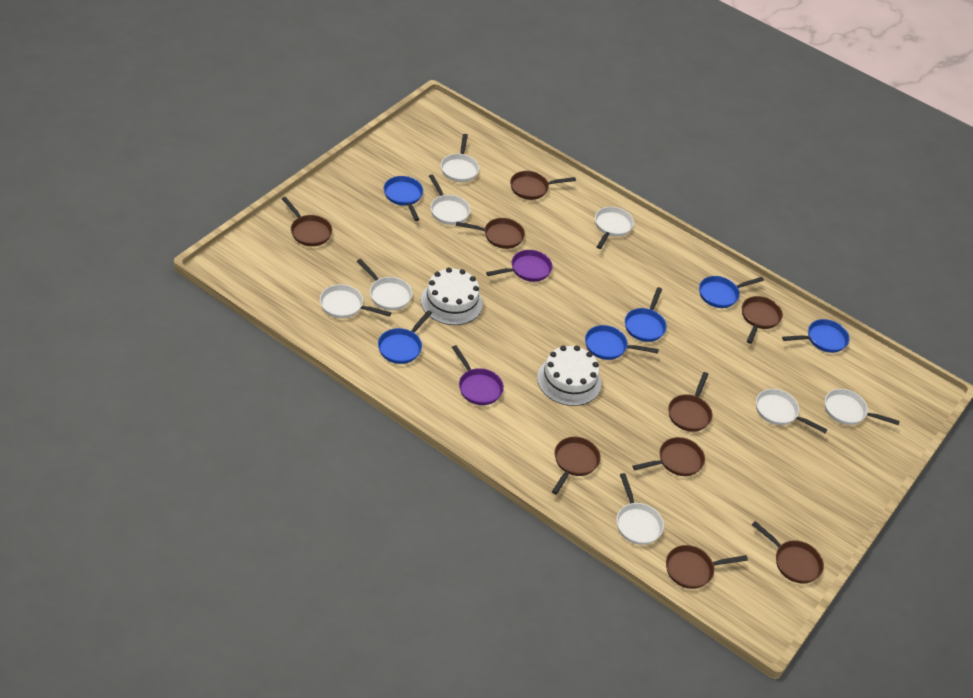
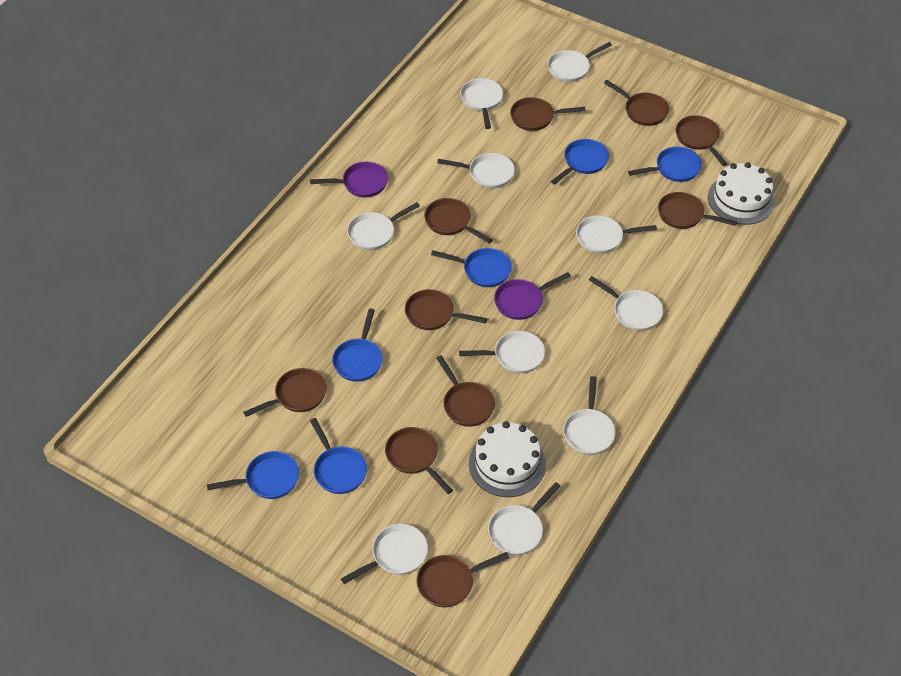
brown pan: 9 -> 10
white pan: 8 -> 10

